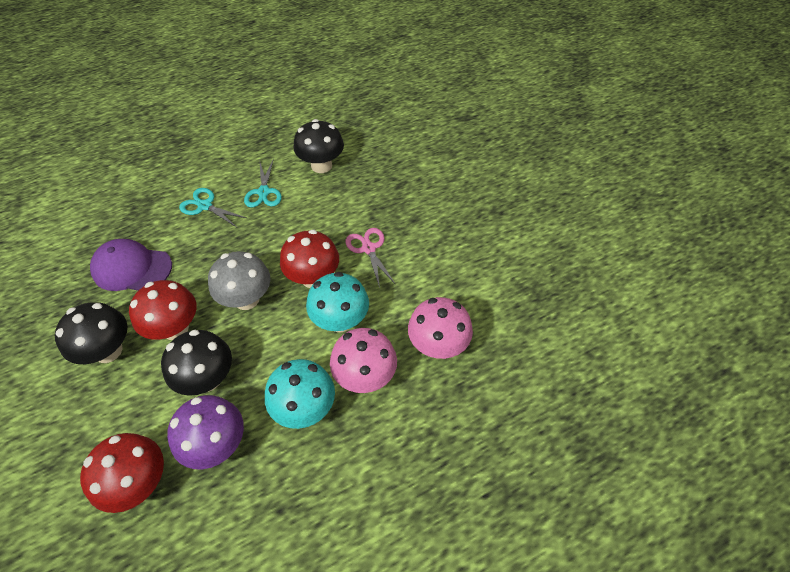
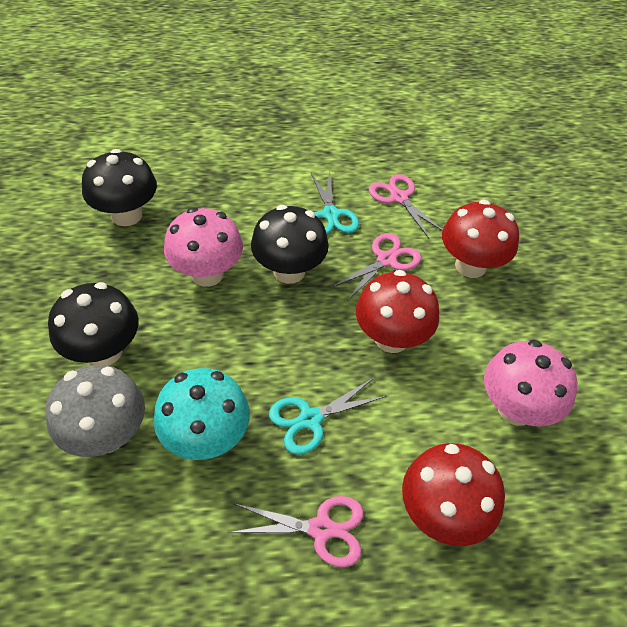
pink scissors: 1 -> 3
purple cap: 1 -> 0
purple mushroom: 1 -> 0
turquoise mushroom: 2 -> 1

